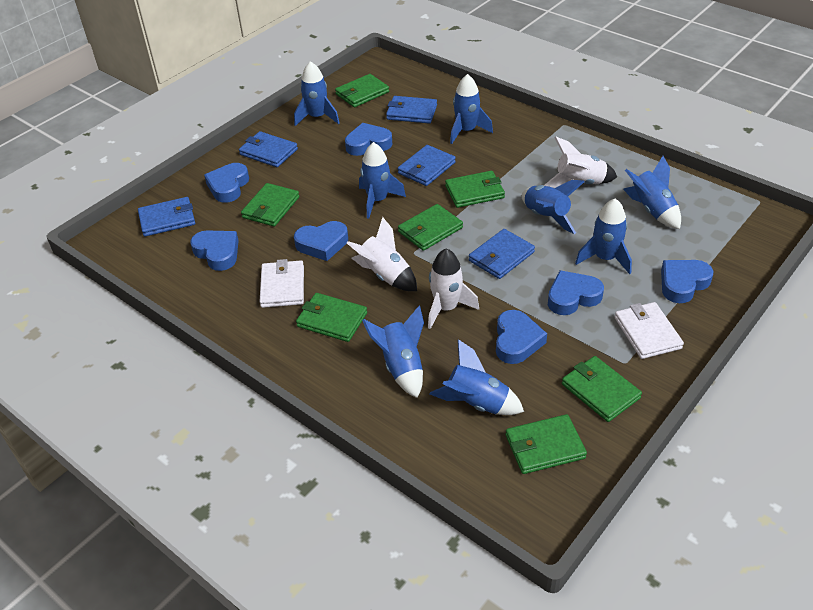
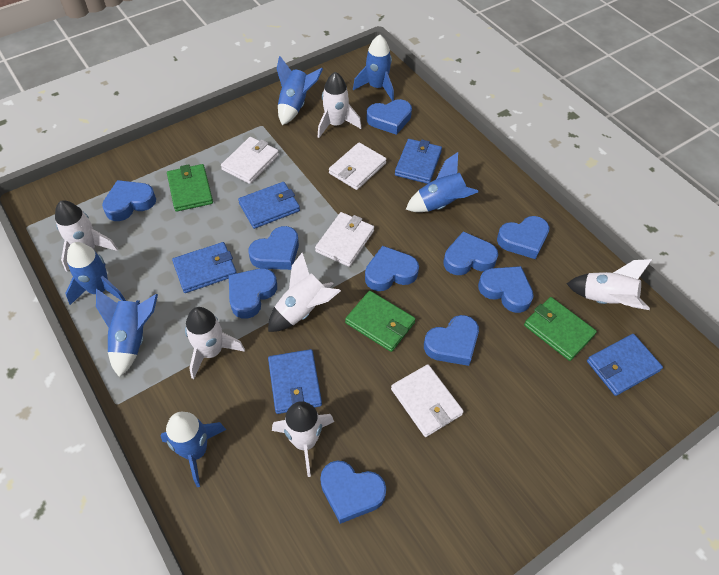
blue heart: 7 -> 10
blue rocket: 8 -> 6
green wallet: 7 -> 3
white rocket: 3 -> 6
white wallet: 2 -> 4

